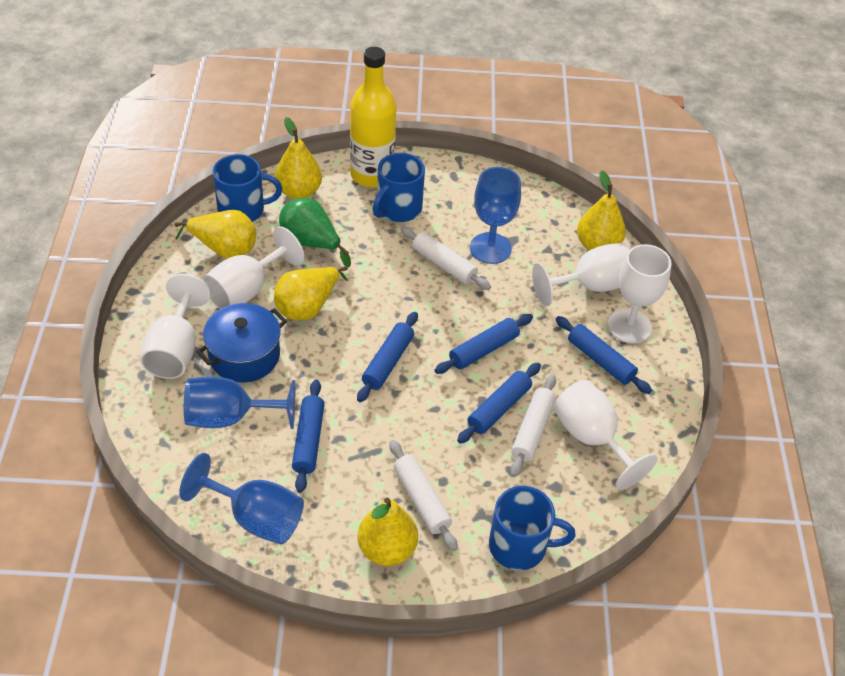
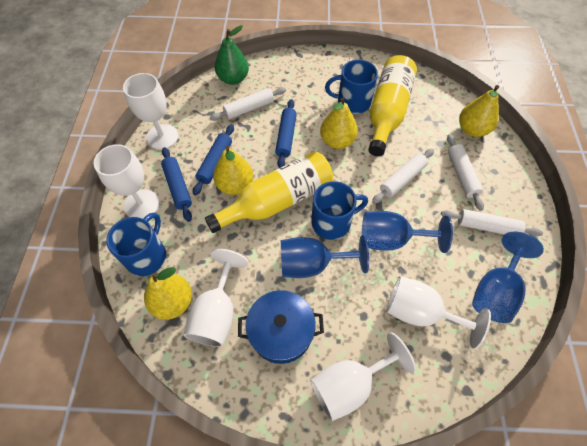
blue rolling pin: 5 -> 3
white rolling pin: 3 -> 4
yellow bottle: 1 -> 2
yellow pear: 5 -> 4

